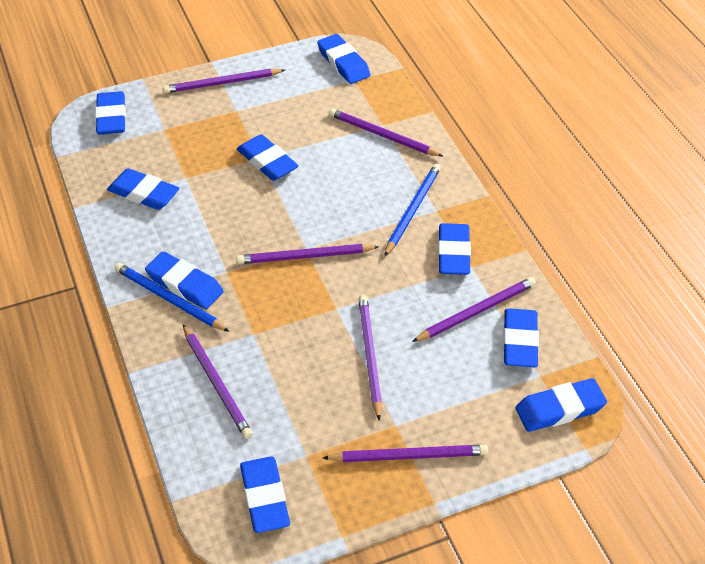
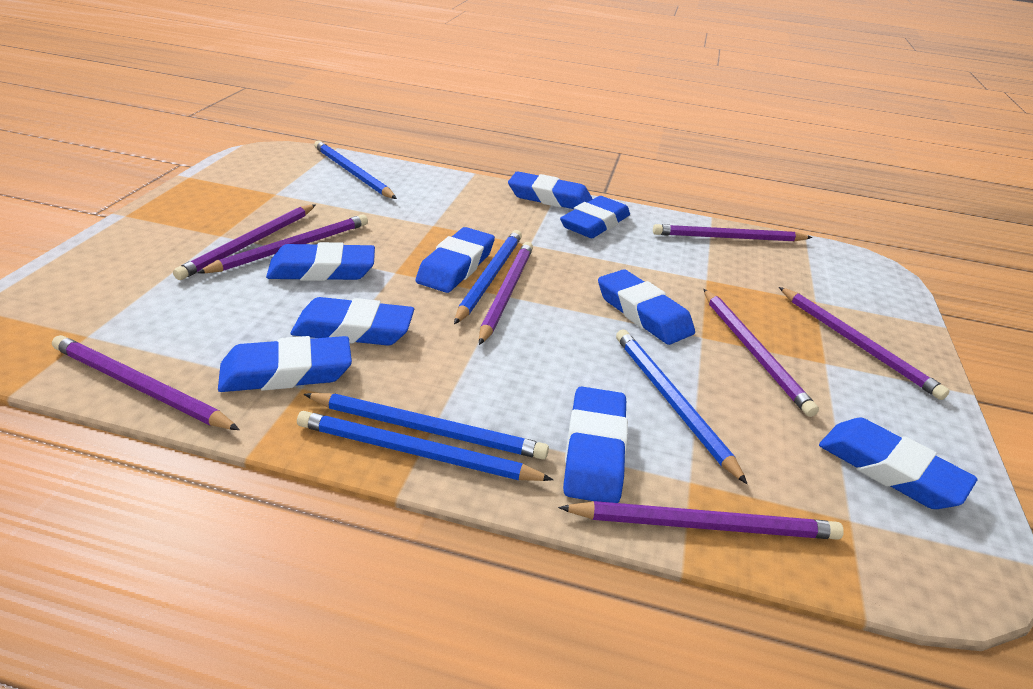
blue pencil: 2 -> 5
purple pencil: 7 -> 8

